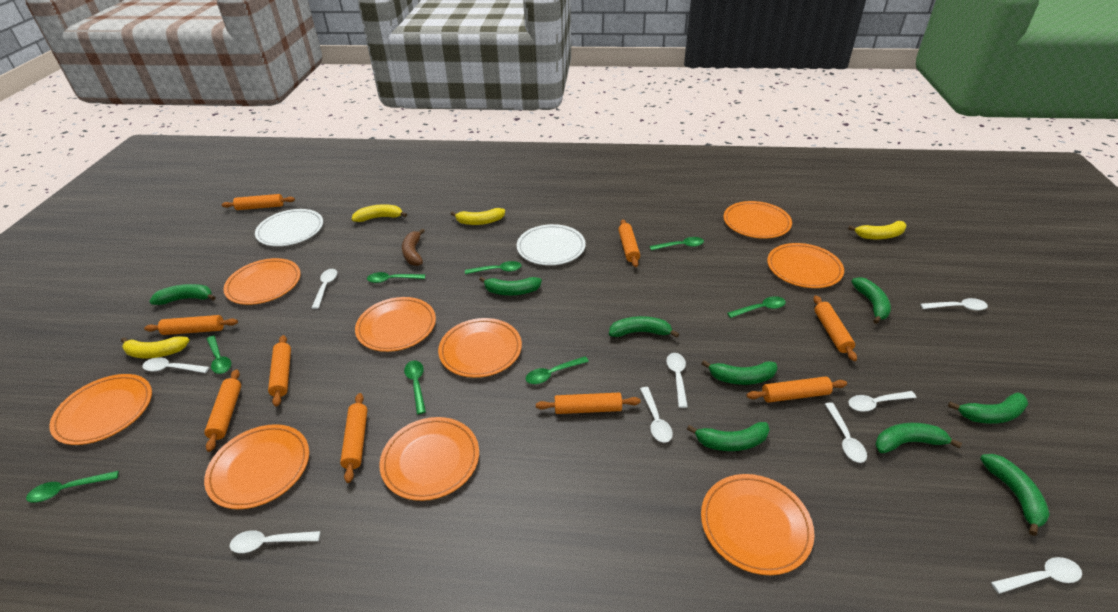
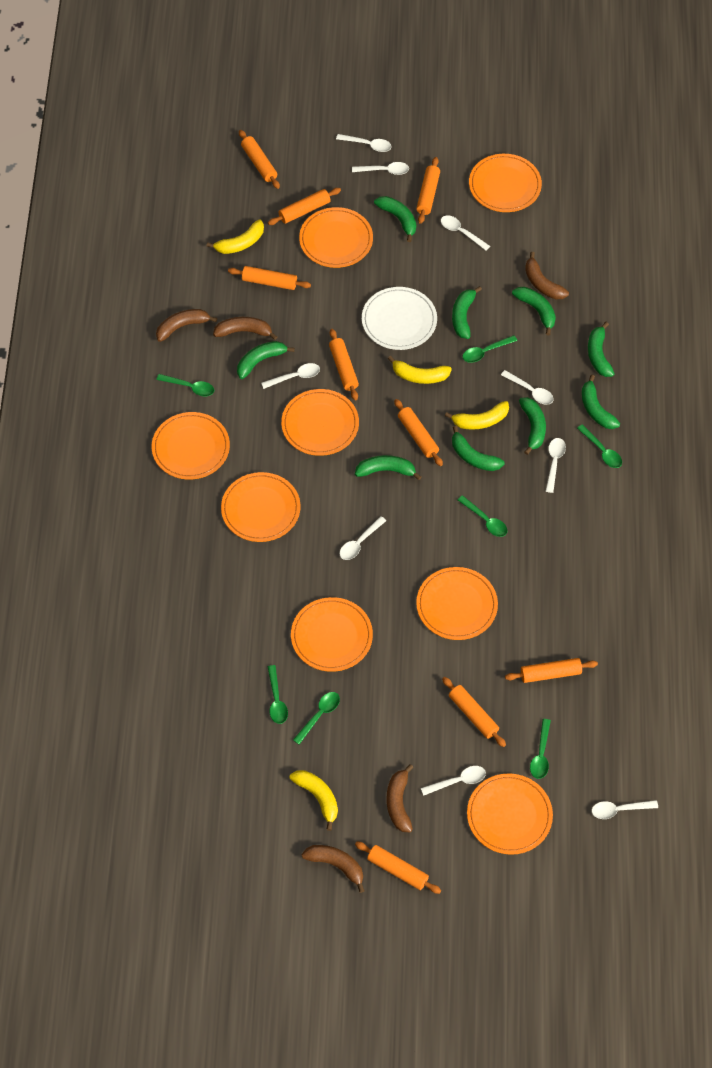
brown banana: 1 -> 5
green spoon: 8 -> 7
orange plate: 9 -> 8
white plate: 2 -> 1

